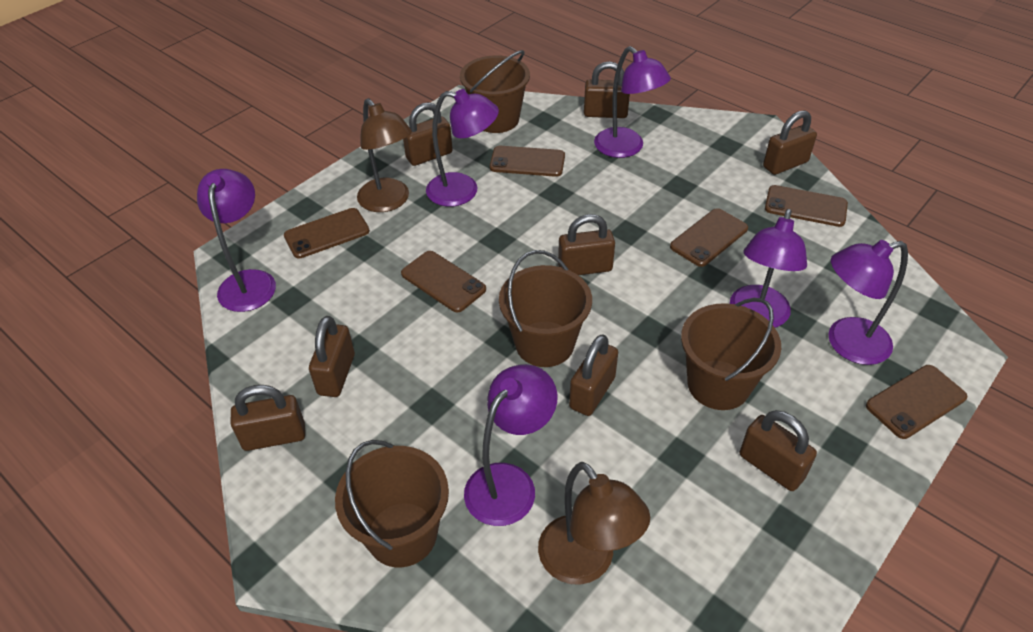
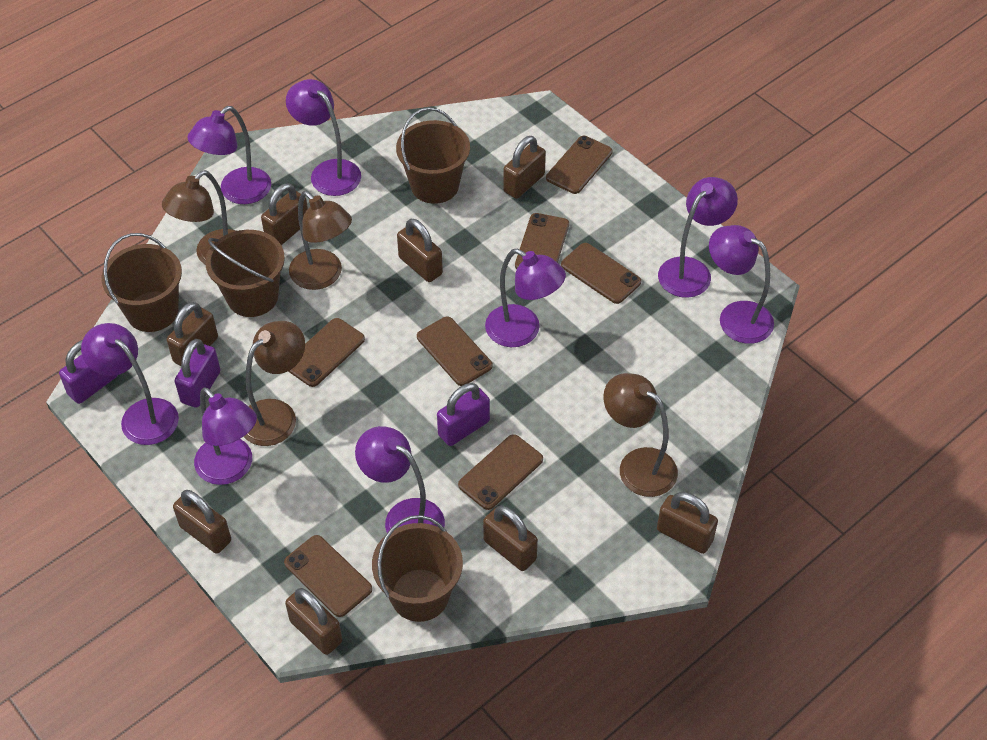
brown lamp: 2 -> 4
brown phone: 6 -> 7
purple lamp: 6 -> 8
purple padlock: 0 -> 3

